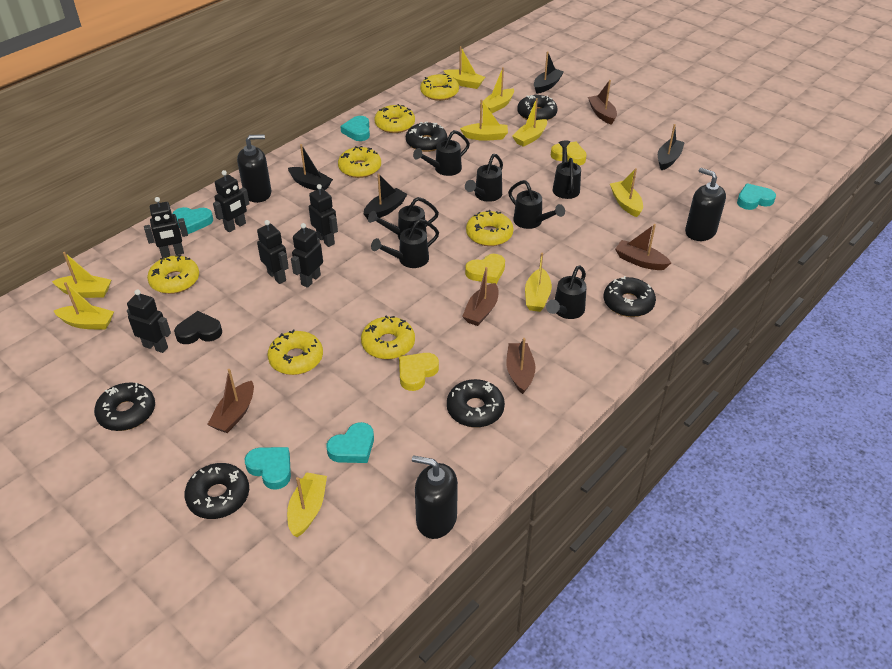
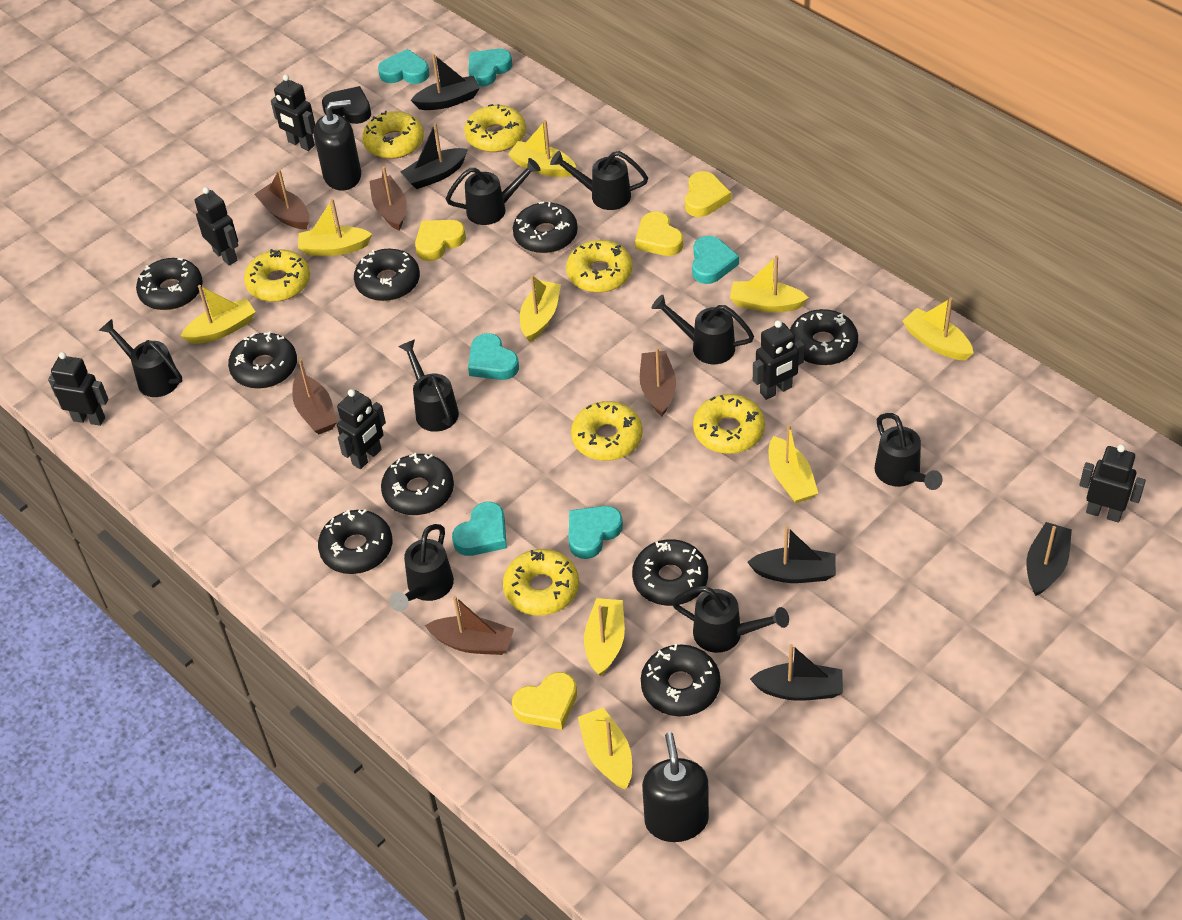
black boat: 4 -> 5
black donut: 6 -> 9
black soap dispenser: 3 -> 2
black watering can: 7 -> 8
turquoise heart: 5 -> 6
yellow heart: 3 -> 4

